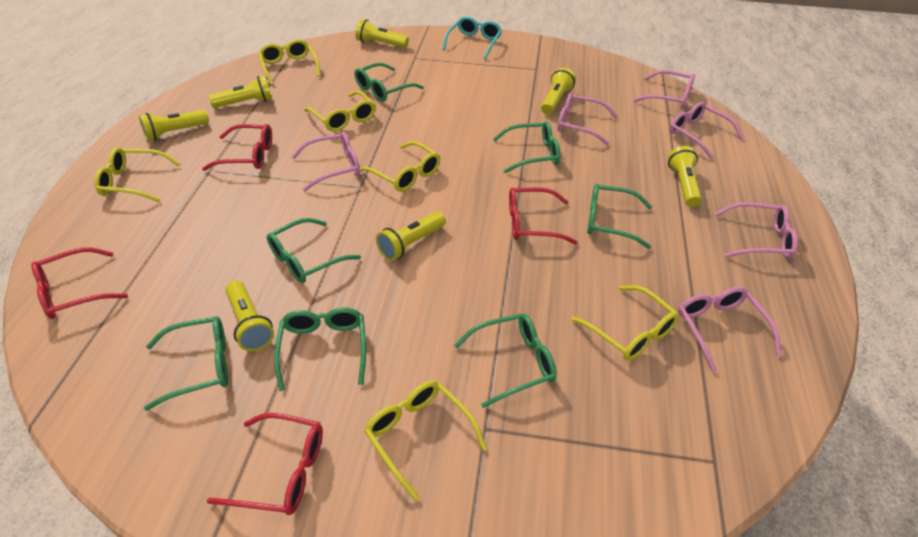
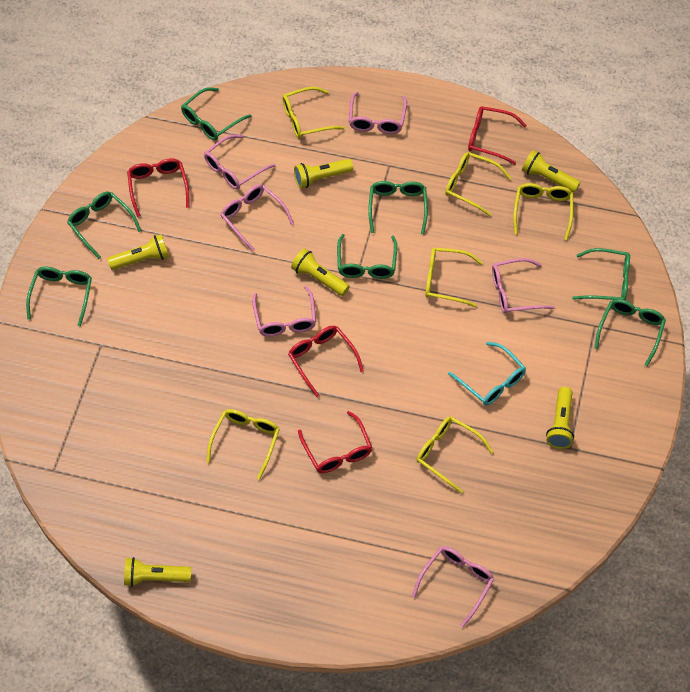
yellow flashlight: 7 -> 6

